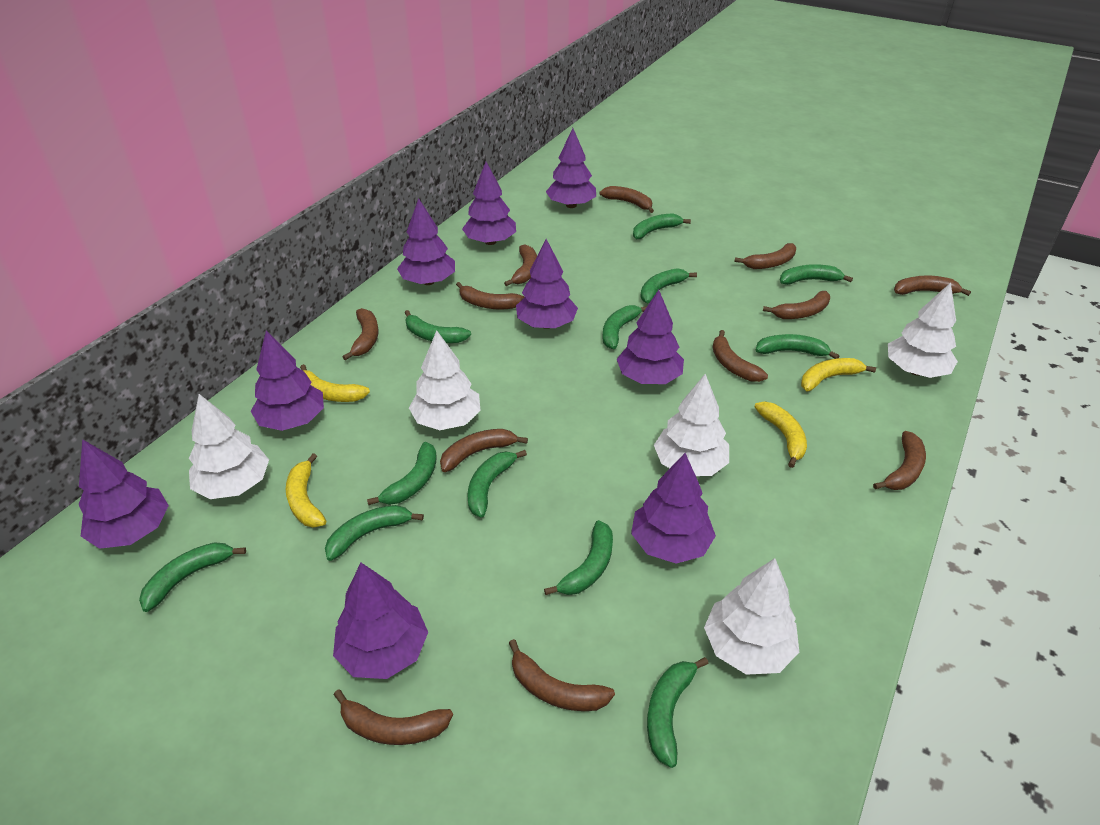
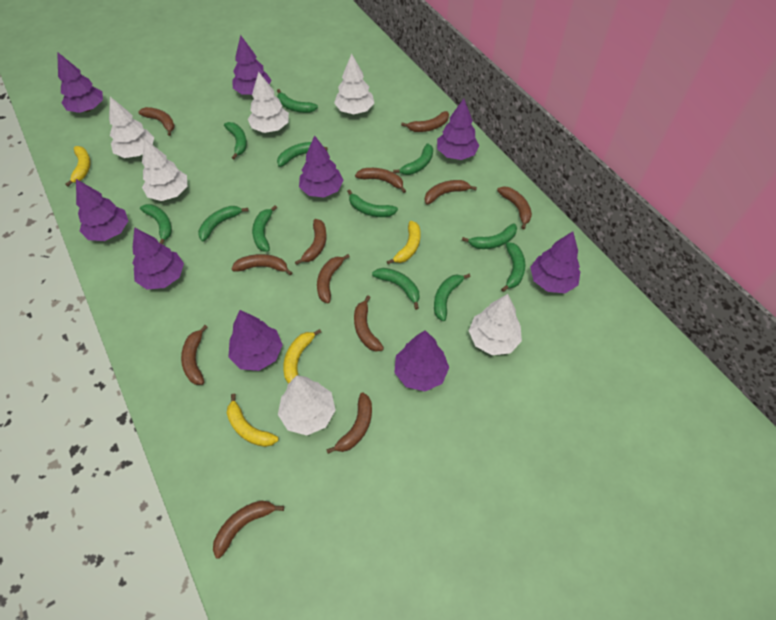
white tree: 5 -> 6

